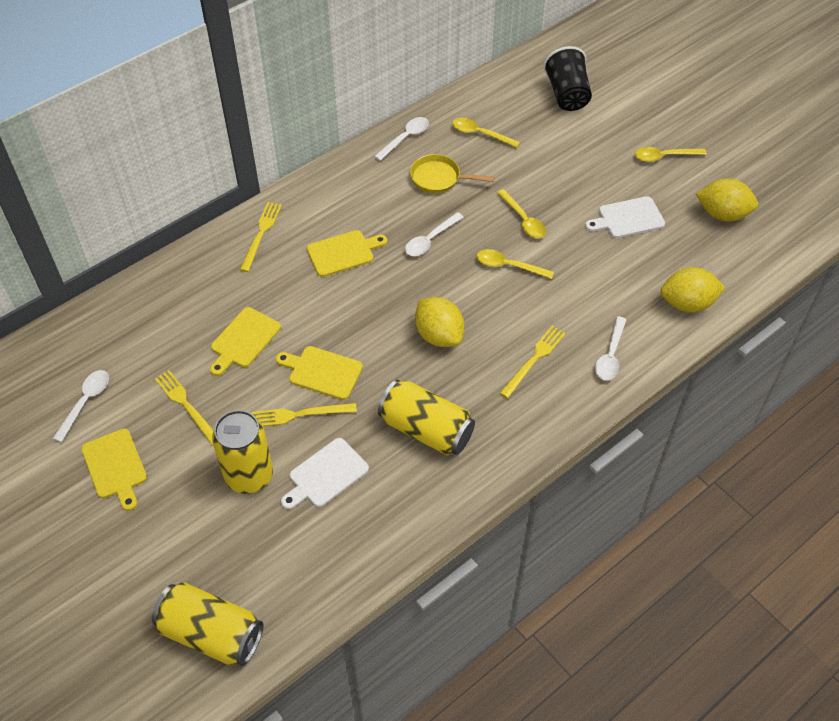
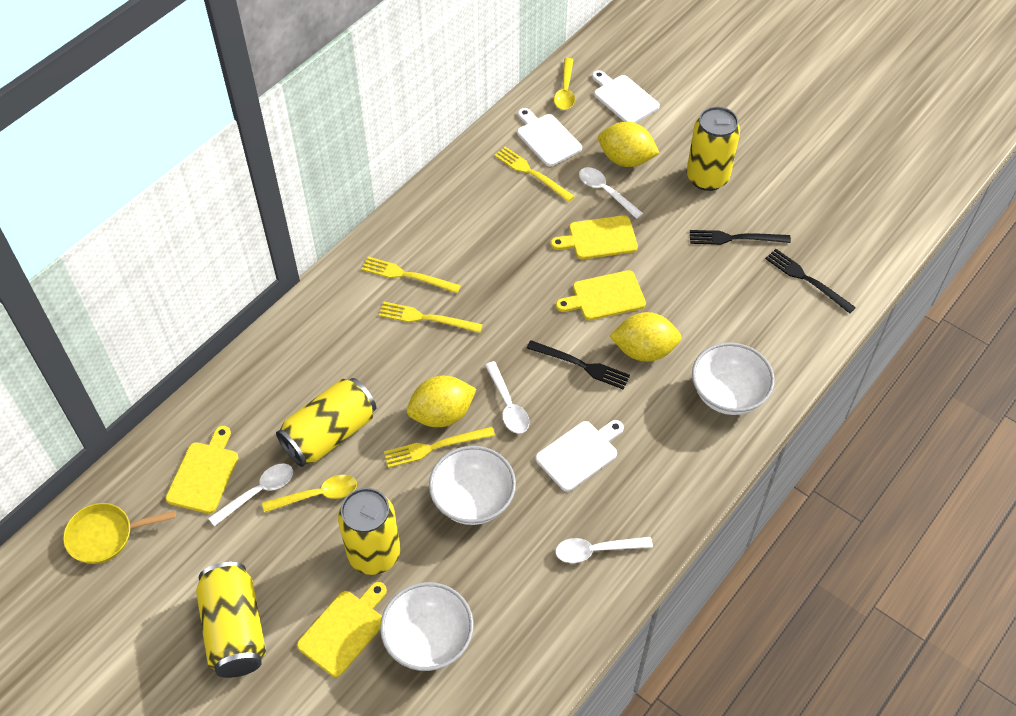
black cup: 1 -> 0
black fork: 0 -> 3
white bowl: 0 -> 3
white cutting board: 2 -> 3
yellow can: 3 -> 4
yellow spoon: 4 -> 2

